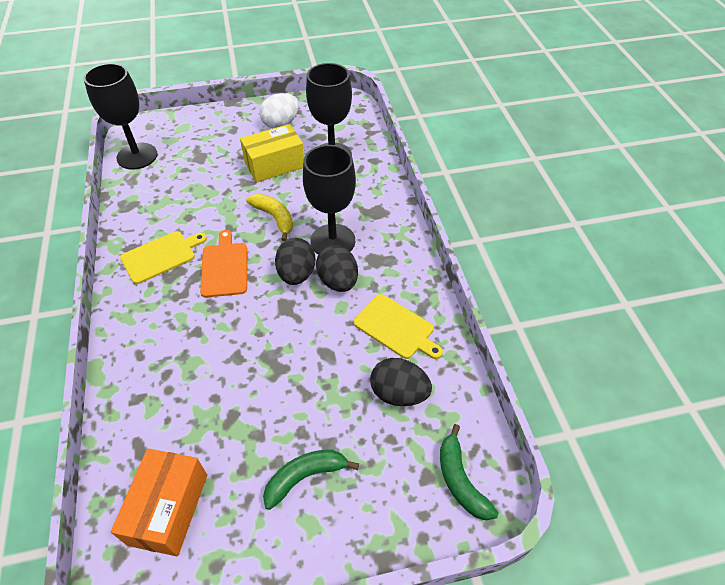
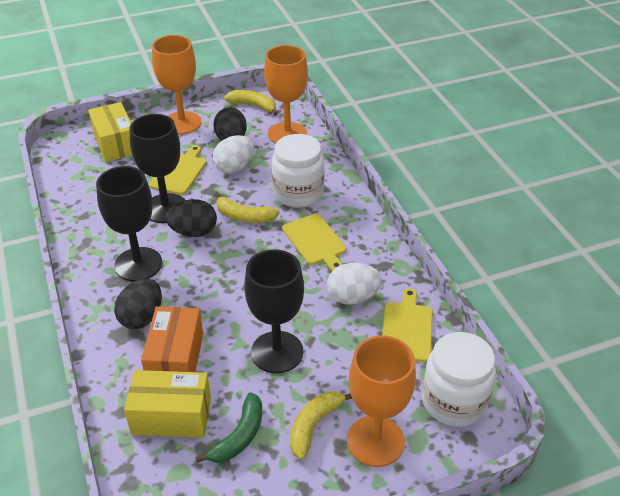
green banana: 2 -> 1
orange cutting board: 1 -> 0
orange goblet: 0 -> 3
white egg: 1 -> 2
white jar: 0 -> 2
yellow banana: 1 -> 3
yellow box: 1 -> 2
yellow cutting board: 2 -> 3

